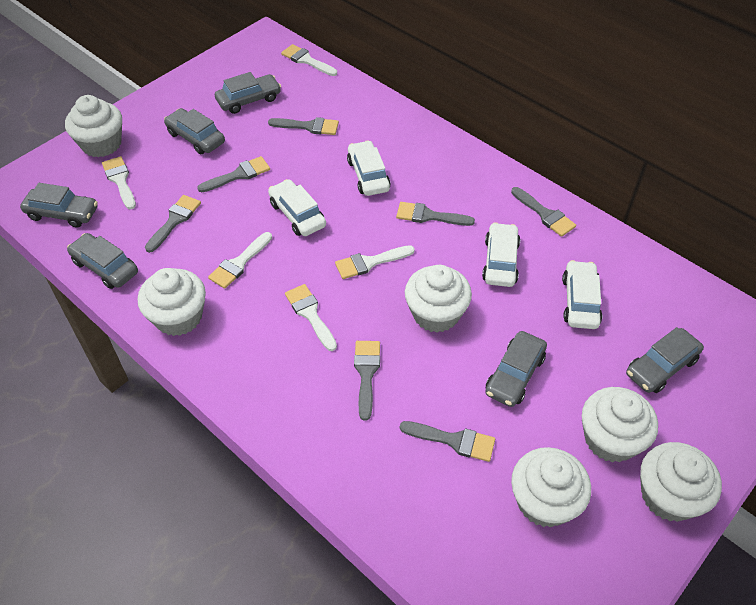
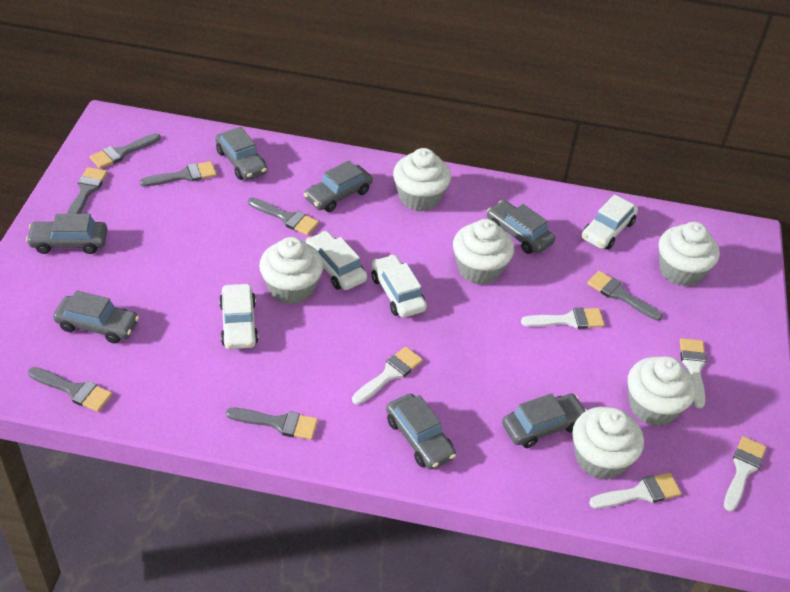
grey car: 6 -> 7

